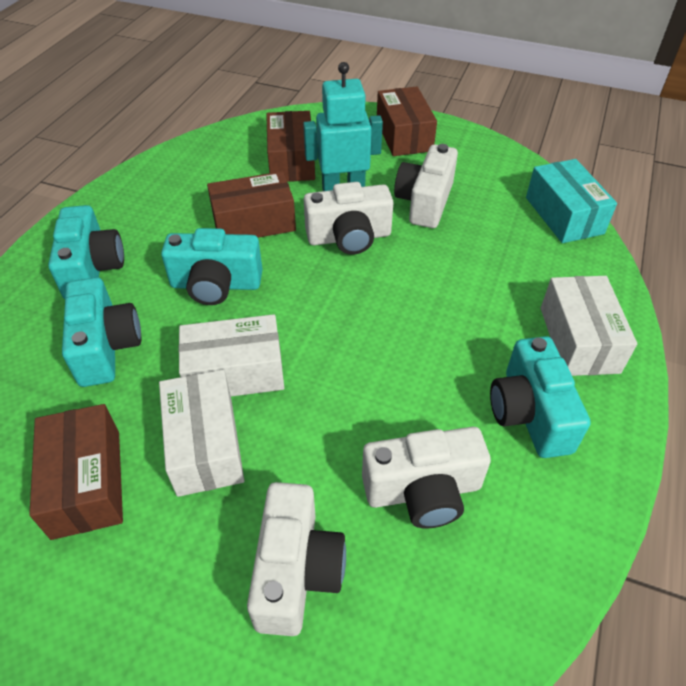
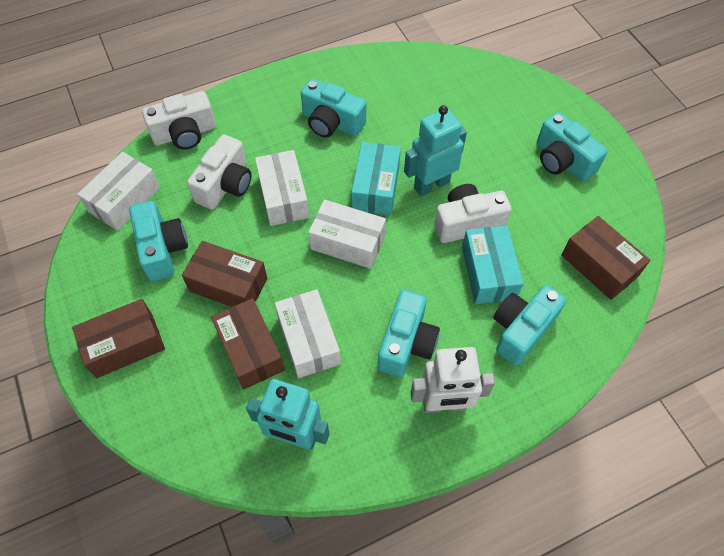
turquoise box: 1 -> 2
turquoise camera: 4 -> 5
turquoise robot: 1 -> 2
white box: 3 -> 4
white camera: 4 -> 3
white robot: 0 -> 1

